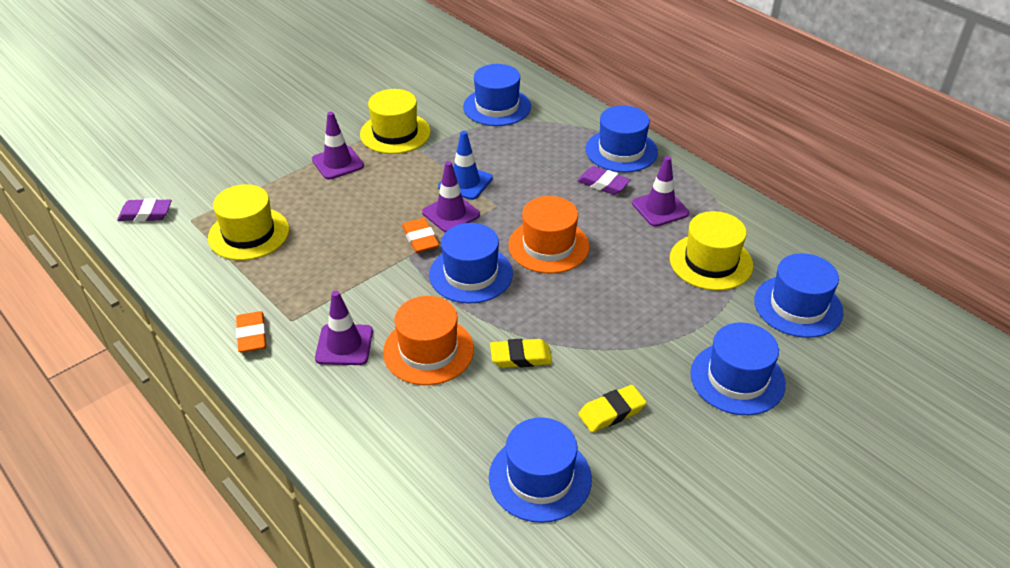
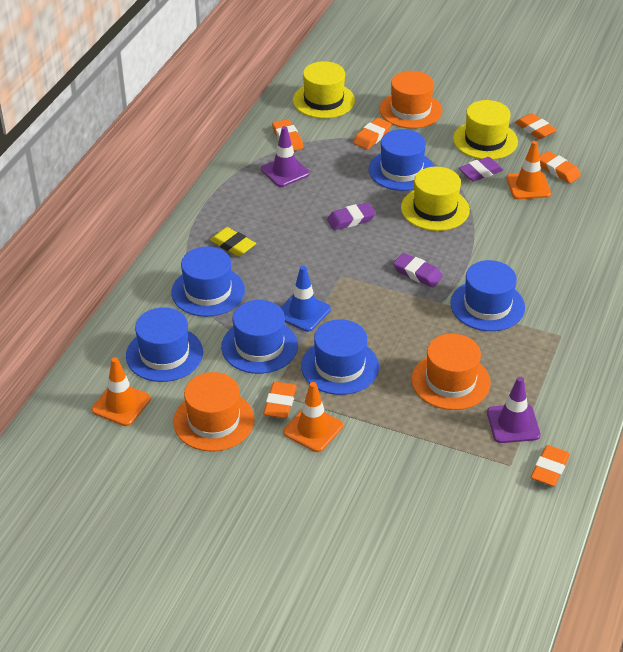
orange eraser: 2 -> 6
orange hat: 2 -> 3
orange traffic cone: 0 -> 3
purple eraser: 2 -> 3
purple traffic cone: 4 -> 2
yellow eraser: 2 -> 1

